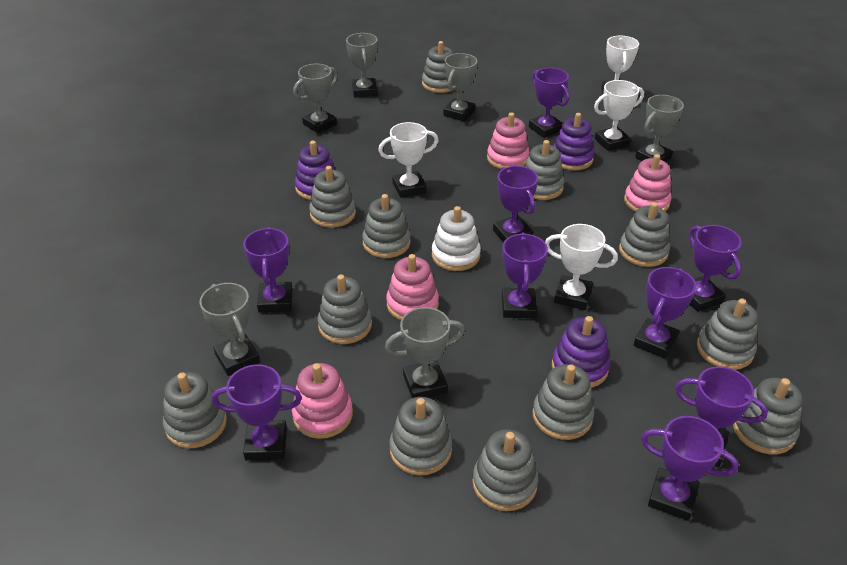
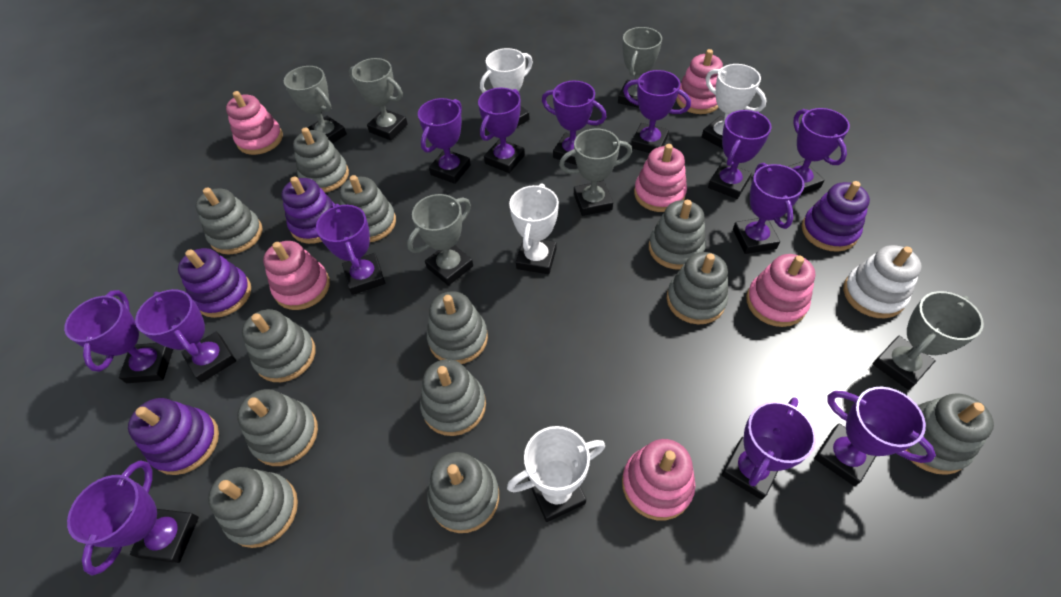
pink stacking toy: 4 -> 6
purple stacking toy: 3 -> 4
purple trophy: 9 -> 13

